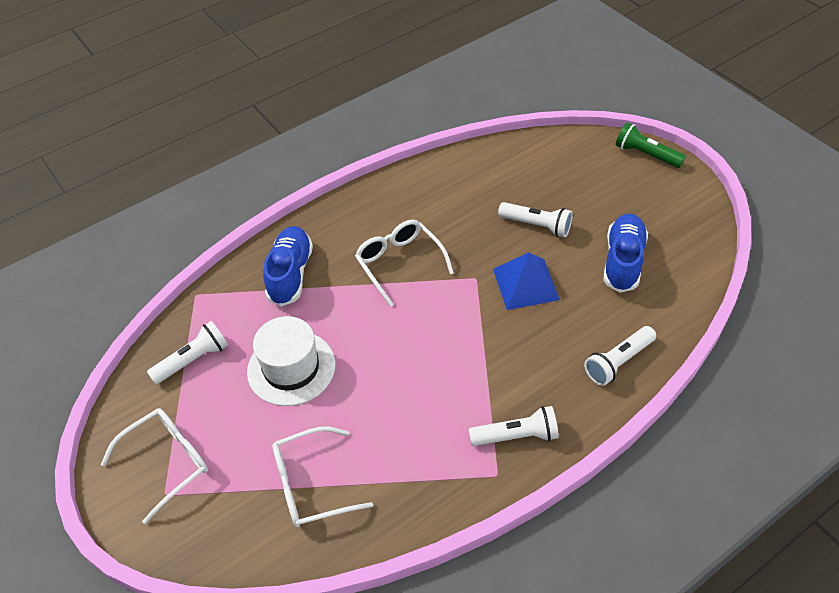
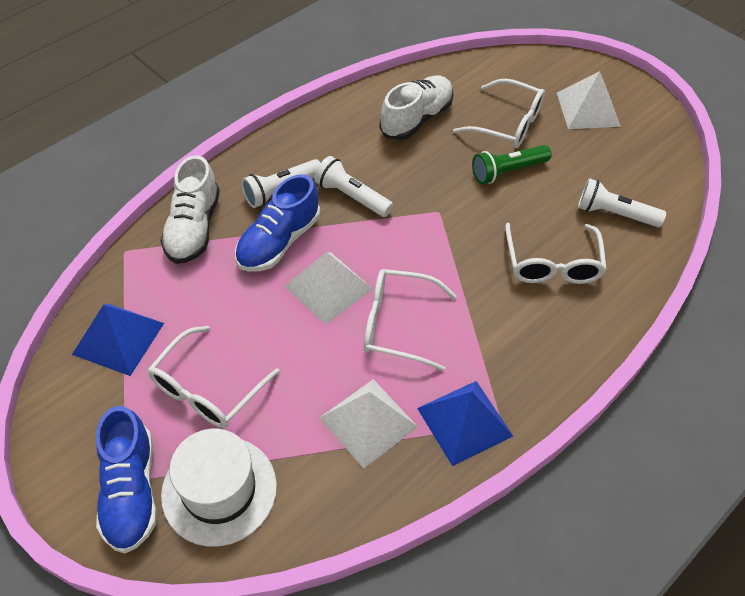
blue pyramid: 1 -> 2
white flashlight: 4 -> 3
white glasses: 3 -> 4
white pyramid: 0 -> 3
white shoe: 0 -> 2

